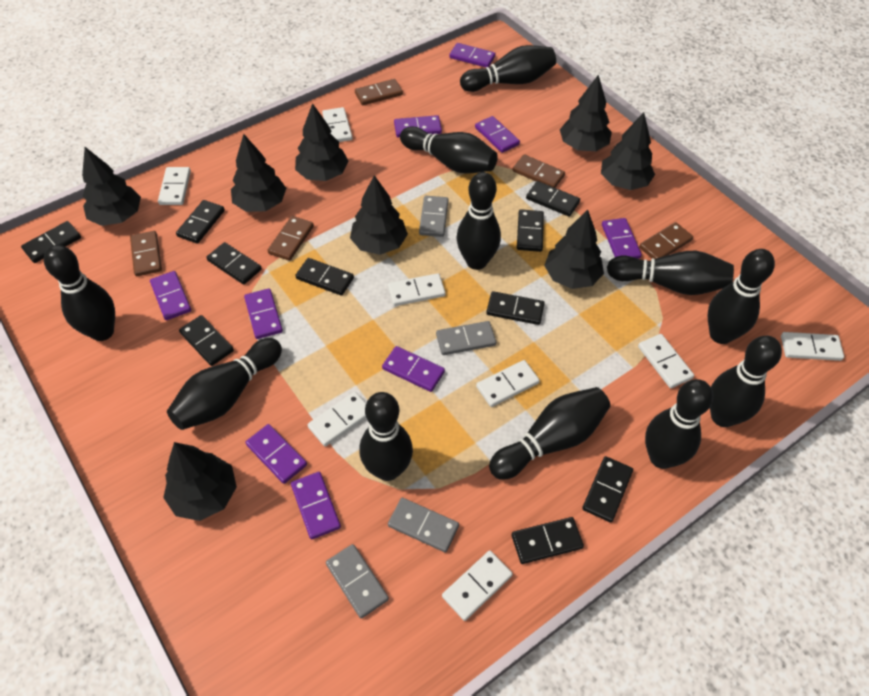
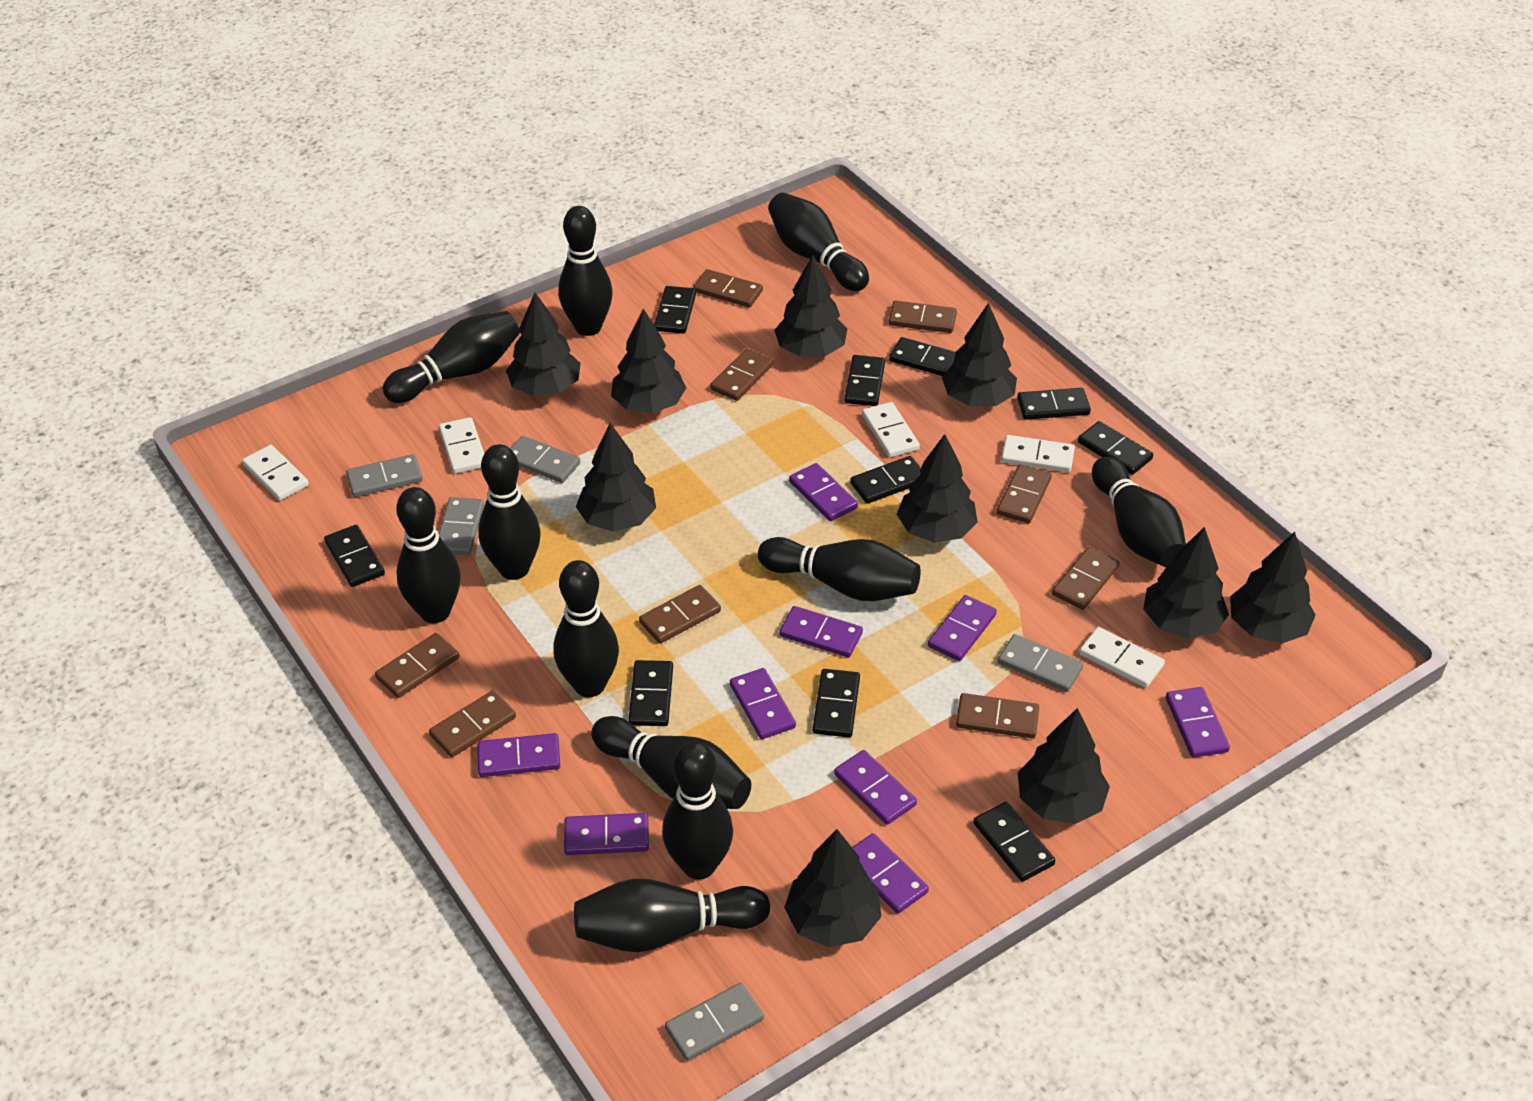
black tree: 8 -> 10
brown domino: 5 -> 9
grey domino: 4 -> 5
white domino: 8 -> 5

